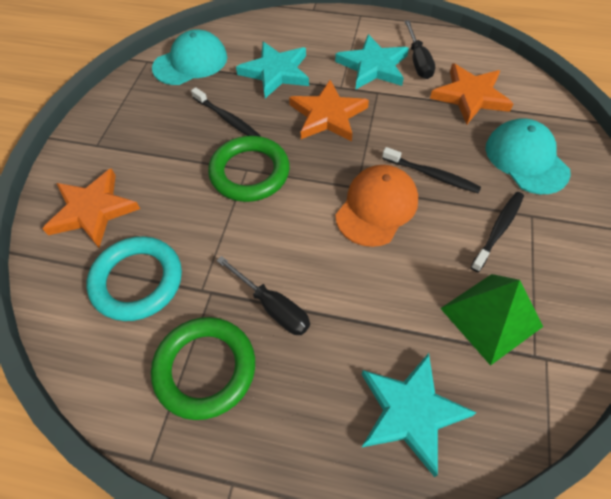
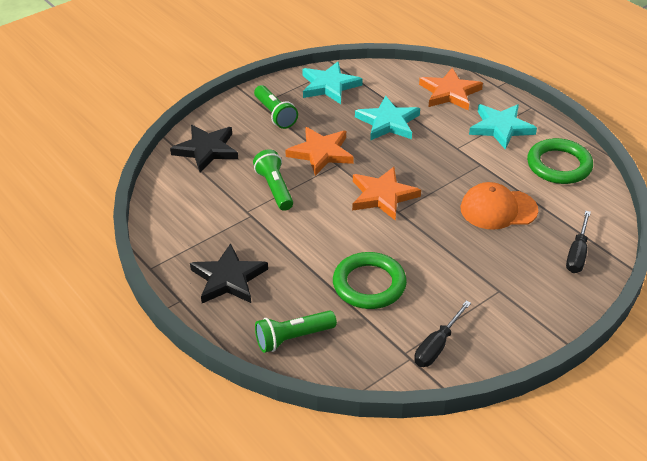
black star: 0 -> 2
black toothbrush: 3 -> 0
green flashlight: 0 -> 3
green pyramid: 1 -> 0
turquoise cap: 2 -> 0
turquoise ring: 1 -> 0

